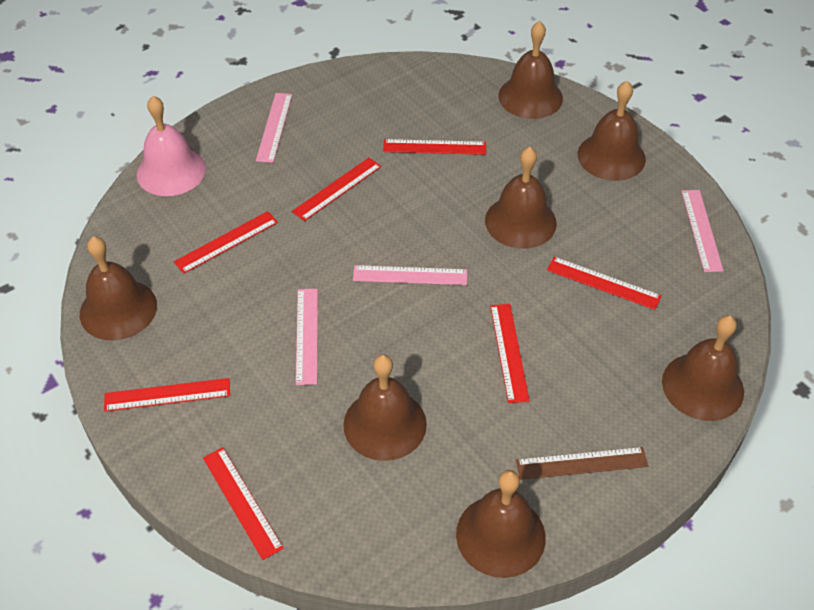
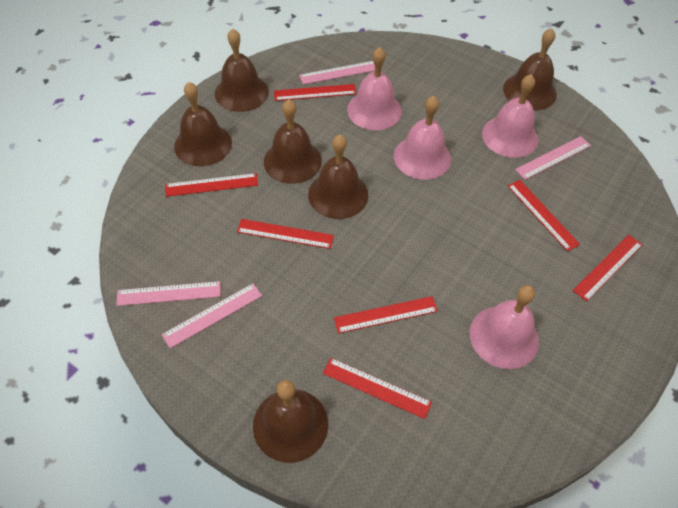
brown bell: 7 -> 6
brown ruler: 1 -> 0
pink bell: 1 -> 4

